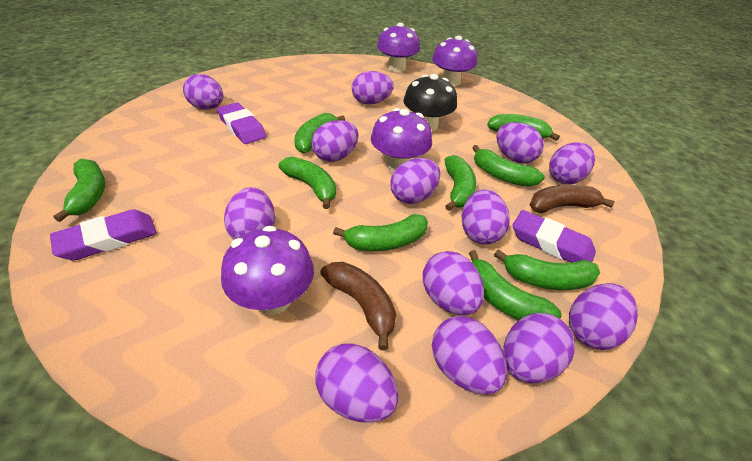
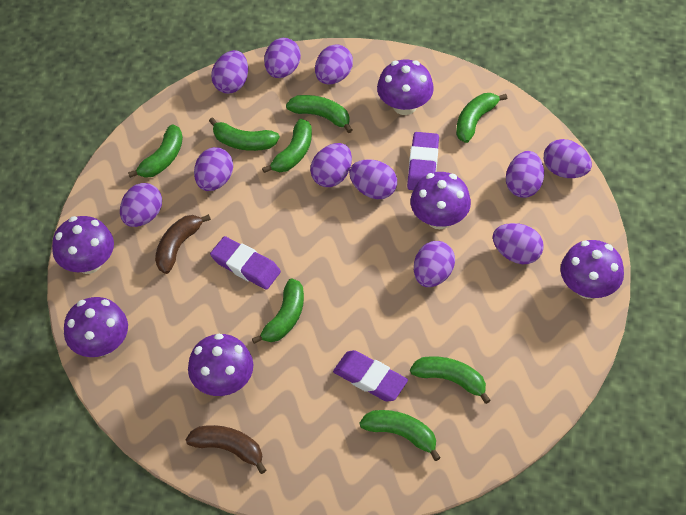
black mushroom: 1 -> 0
green banana: 9 -> 8
purple egg: 13 -> 11
purple mushroom: 4 -> 6

